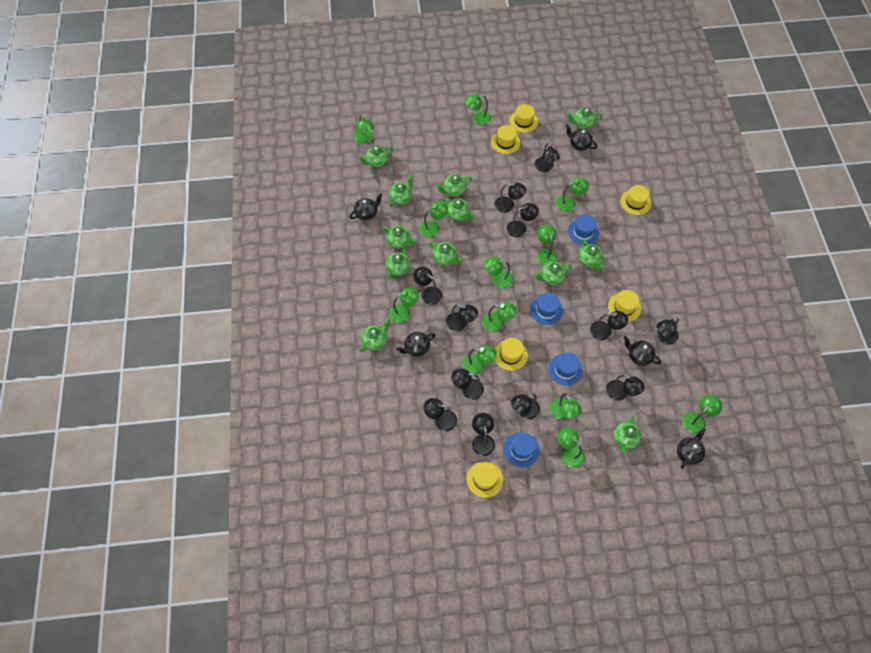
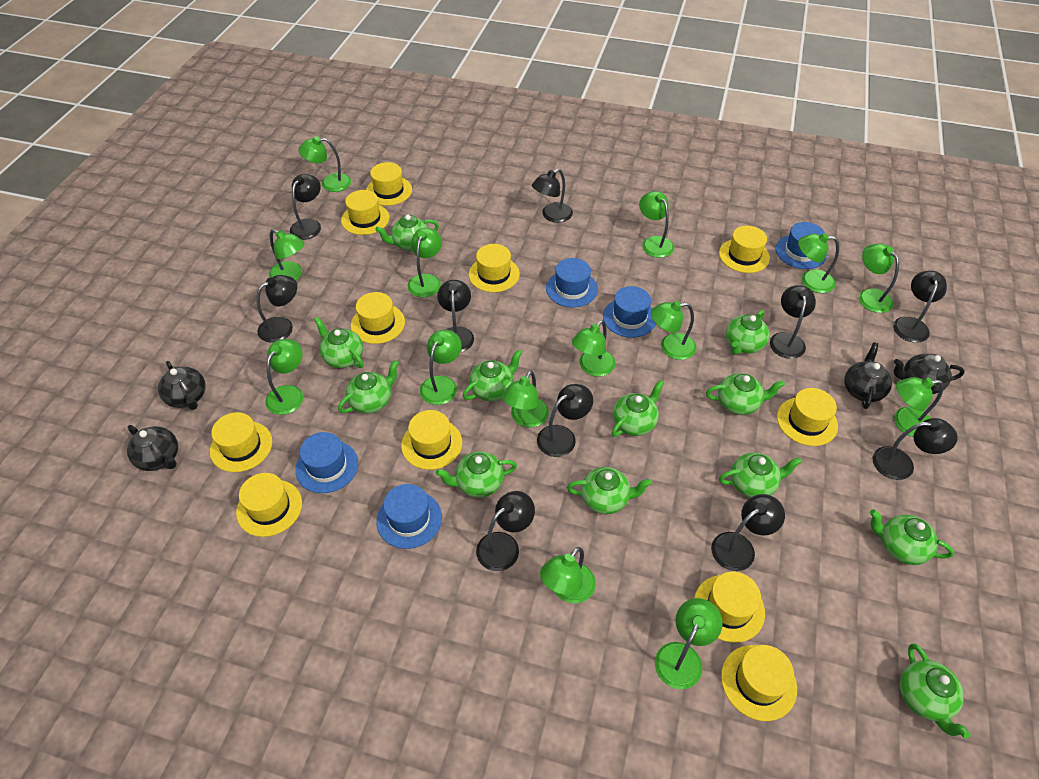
black lamp: 12 -> 10
black teapot: 5 -> 4
blue hat: 4 -> 5
green lamp: 12 -> 14
yellow hat: 6 -> 11

